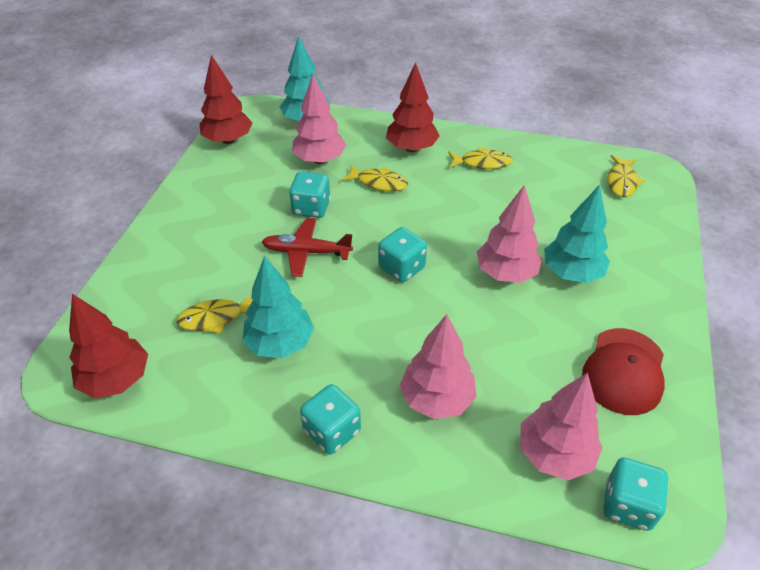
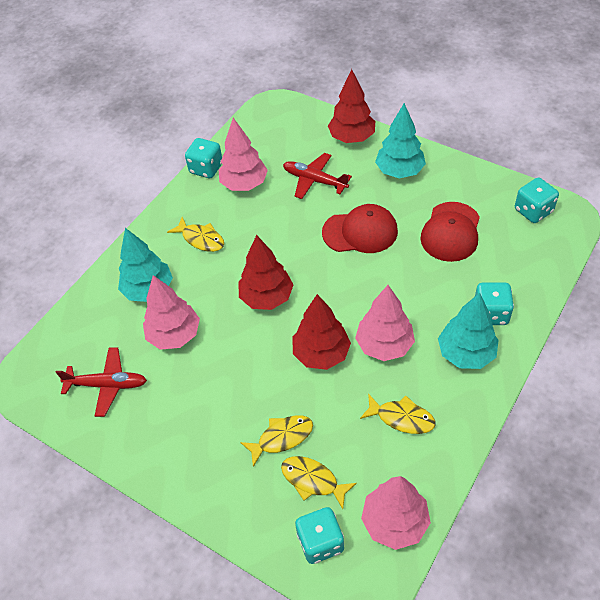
red cap: 1 -> 2
red plane: 1 -> 2

